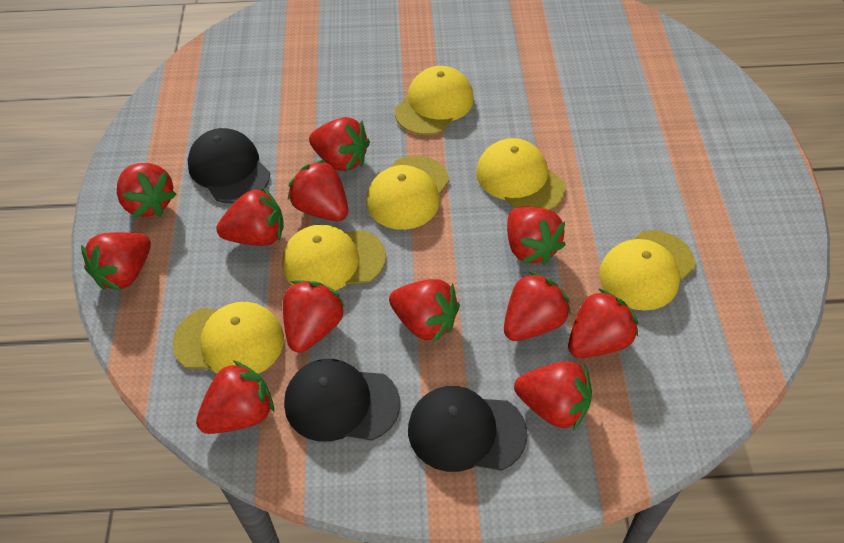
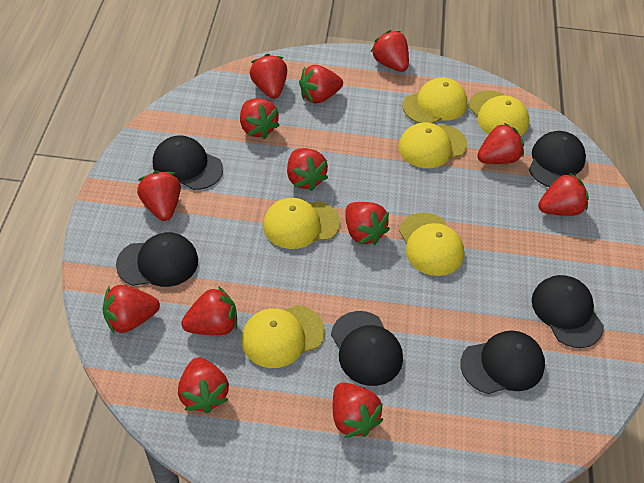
black cap: 3 -> 6
red strawberry: 12 -> 13

